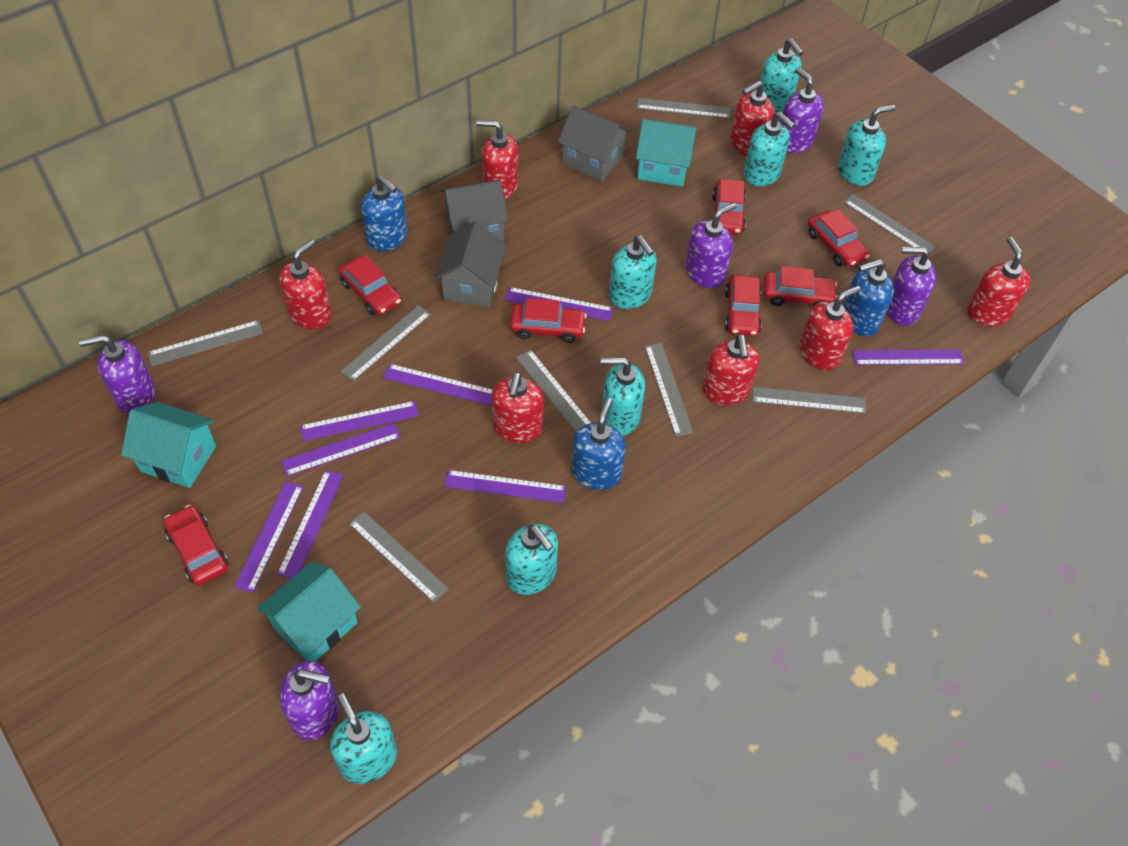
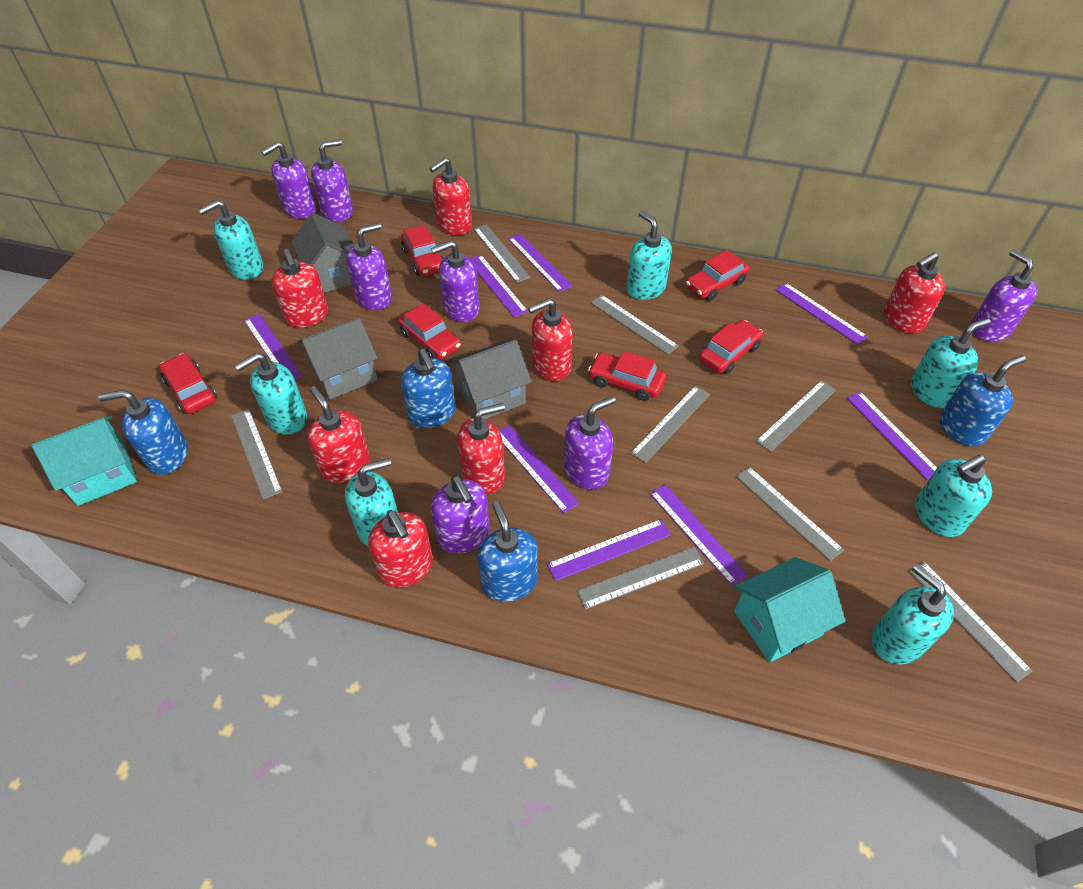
blue soap dispenser: 3 -> 4
purple soap dispenser: 5 -> 7
red car: 7 -> 6
turquoise house: 3 -> 2

